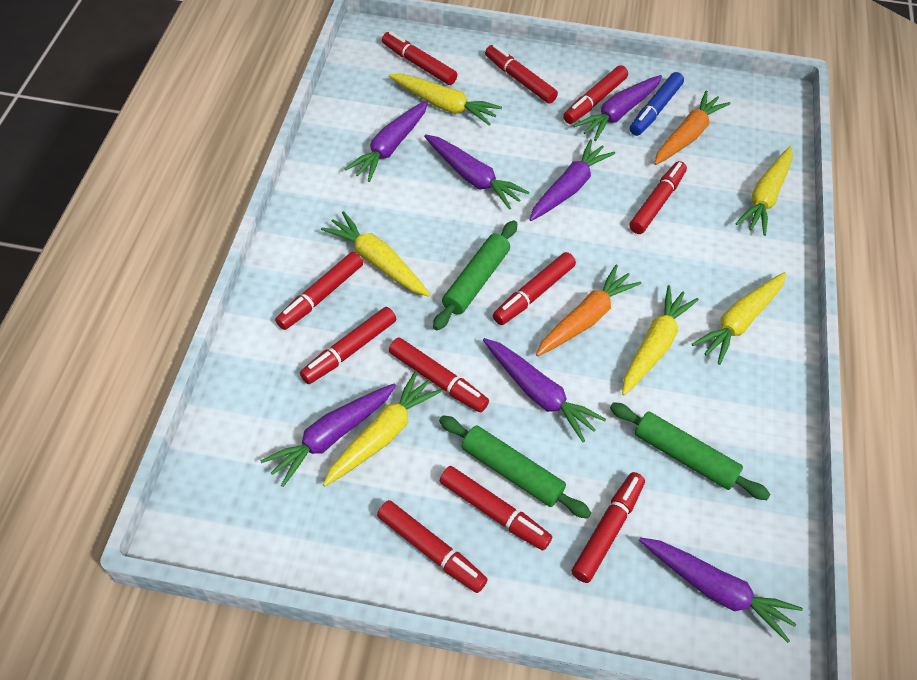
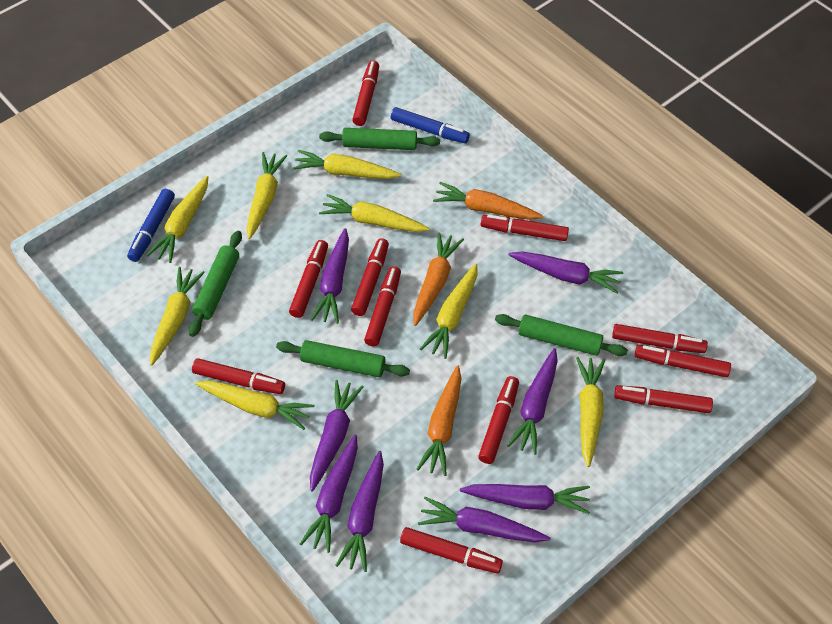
blue marker: 1 -> 2
green rolling pin: 3 -> 4
orange carrot: 2 -> 3
purple carrot: 7 -> 8
yellow carrot: 6 -> 8

